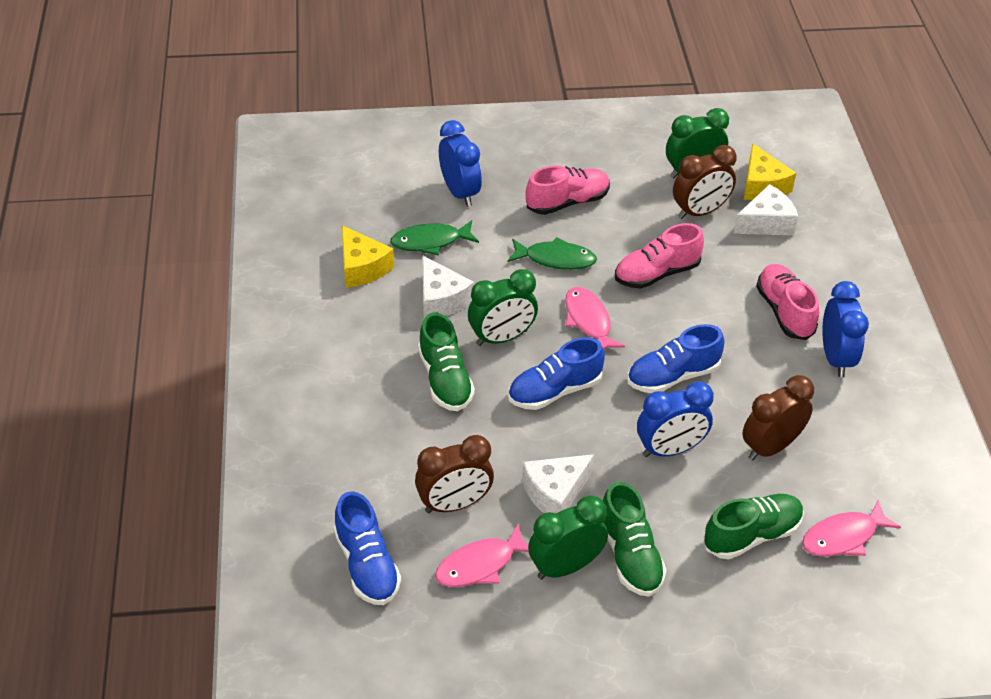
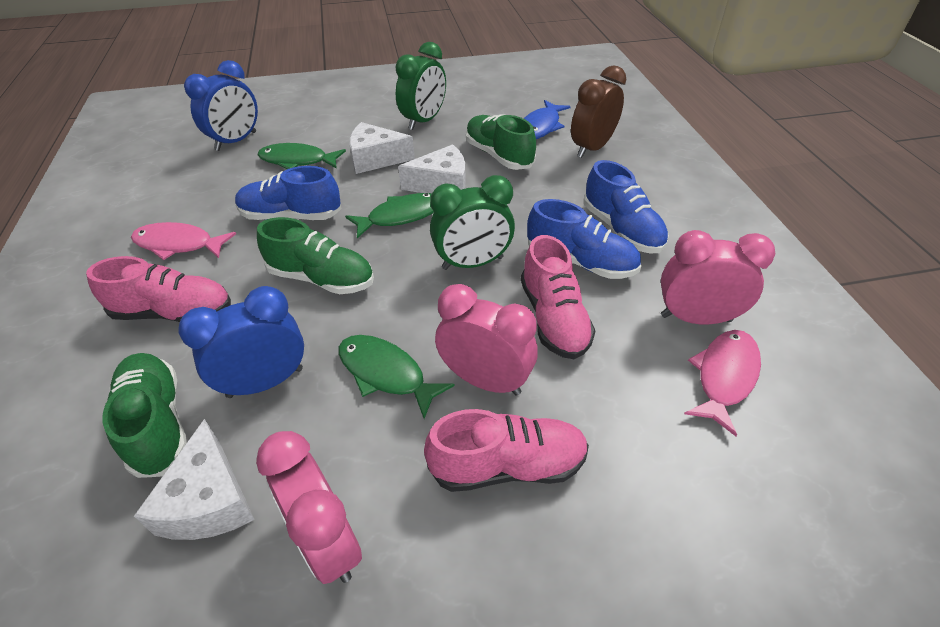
blue clock: 3 -> 2
blue fish: 0 -> 1
brown clock: 3 -> 1
green clock: 3 -> 2
green fish: 2 -> 3
pink clock: 0 -> 3
pink fish: 3 -> 2
yellow cheese: 2 -> 0

